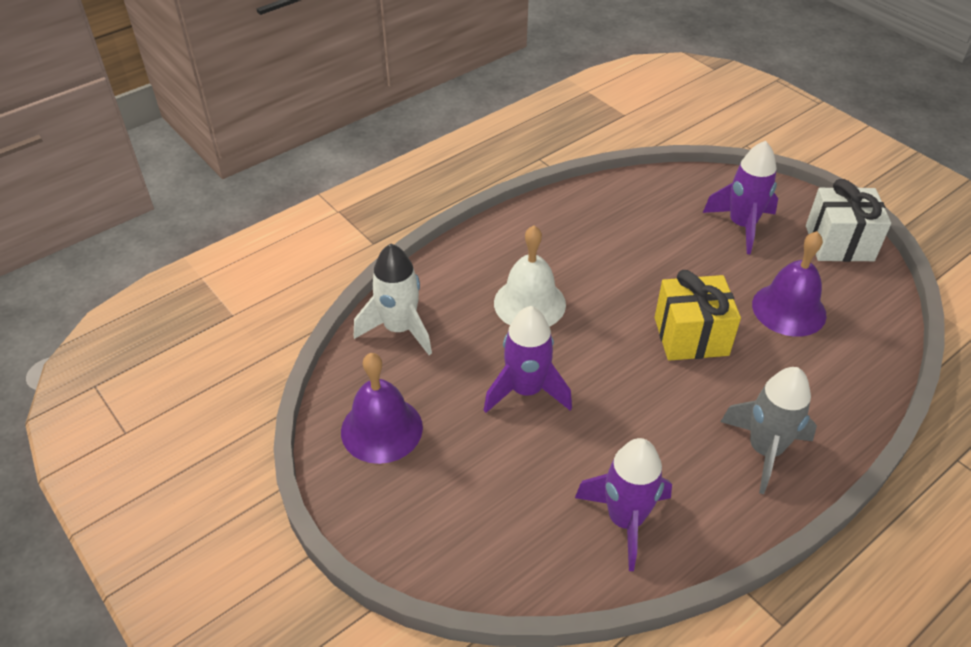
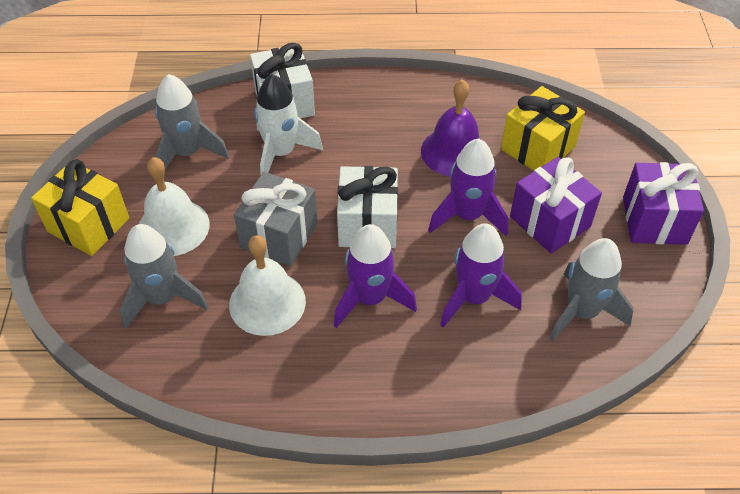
grey gift: 0 -> 1
grey rocket: 1 -> 3
purple bell: 2 -> 1
purple gift: 0 -> 2
white bell: 1 -> 2
white gift: 1 -> 2
yellow gift: 1 -> 2

